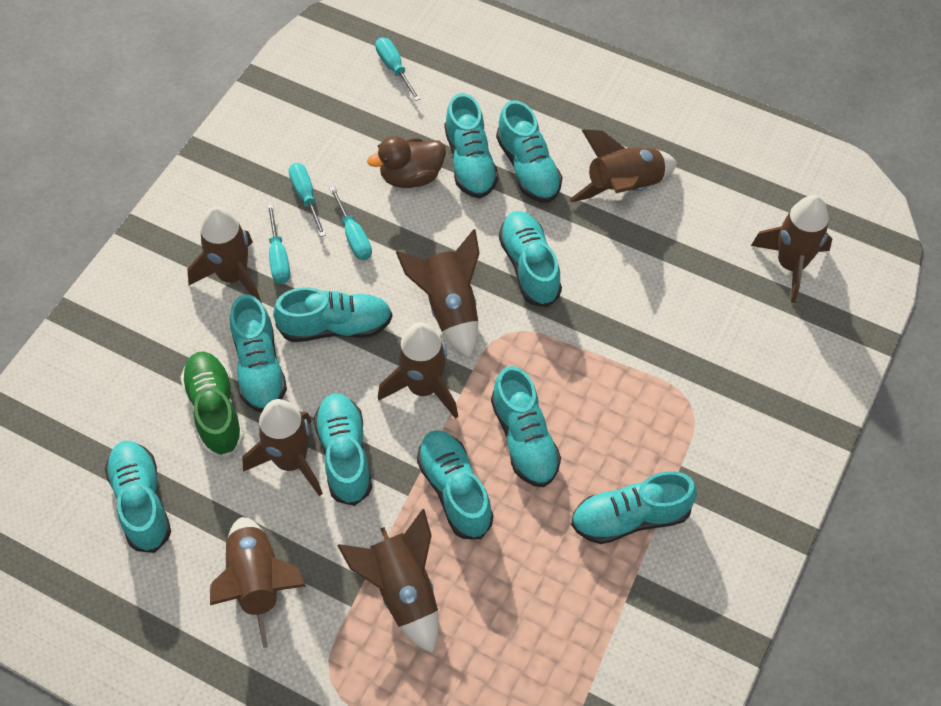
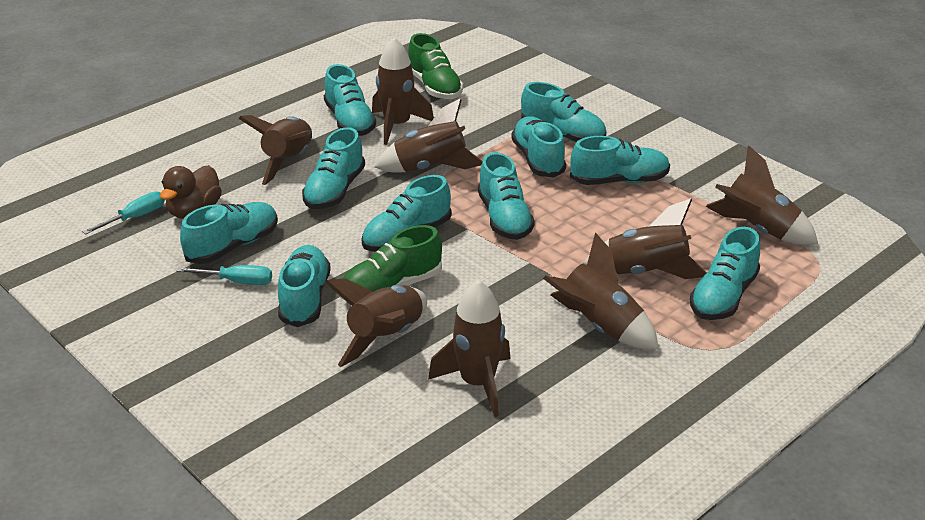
green shoe: 1 -> 2
turquoise screwdriver: 4 -> 2

